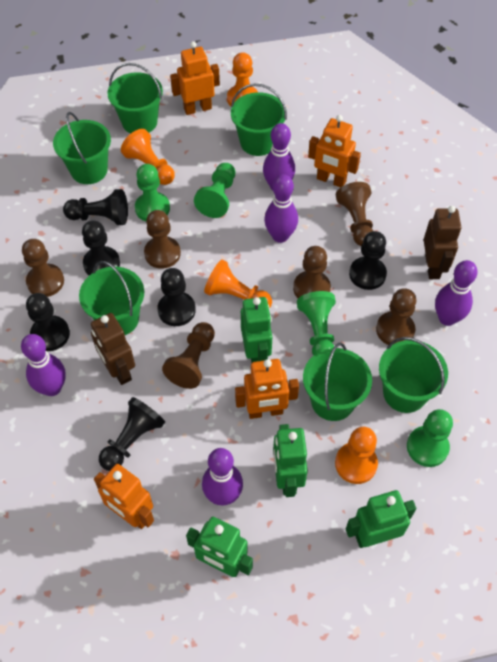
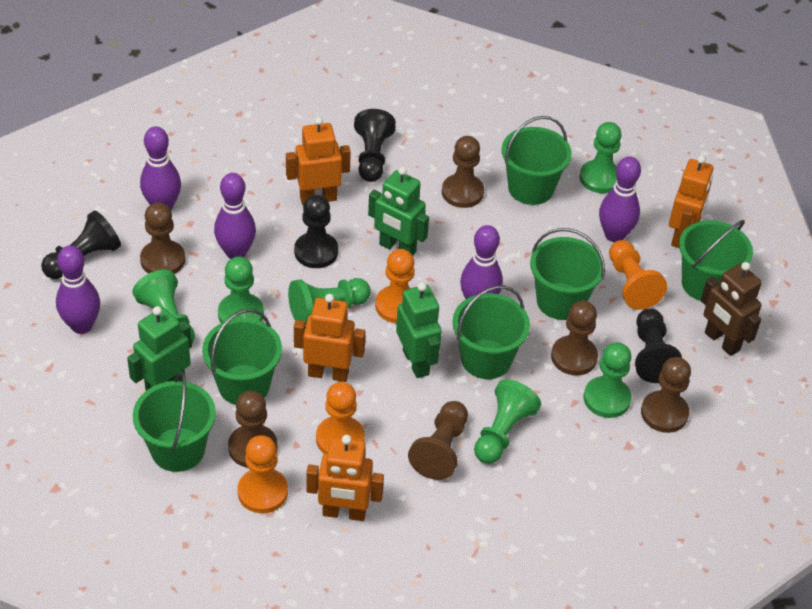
black pawn: 6 -> 4
brown robot: 2 -> 1
green pawn: 4 -> 6
green robot: 4 -> 3

